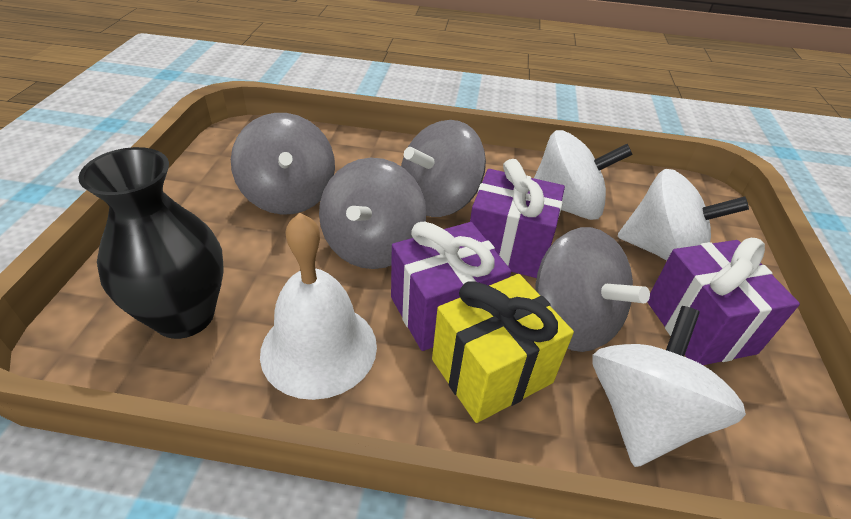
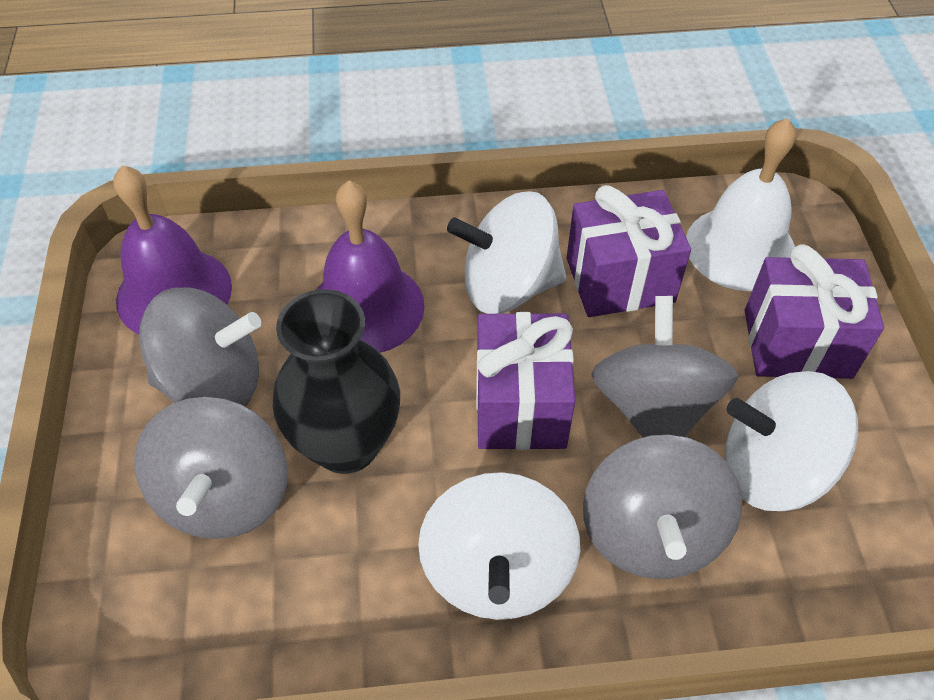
purple bell: 0 -> 2
yellow gift: 1 -> 0

